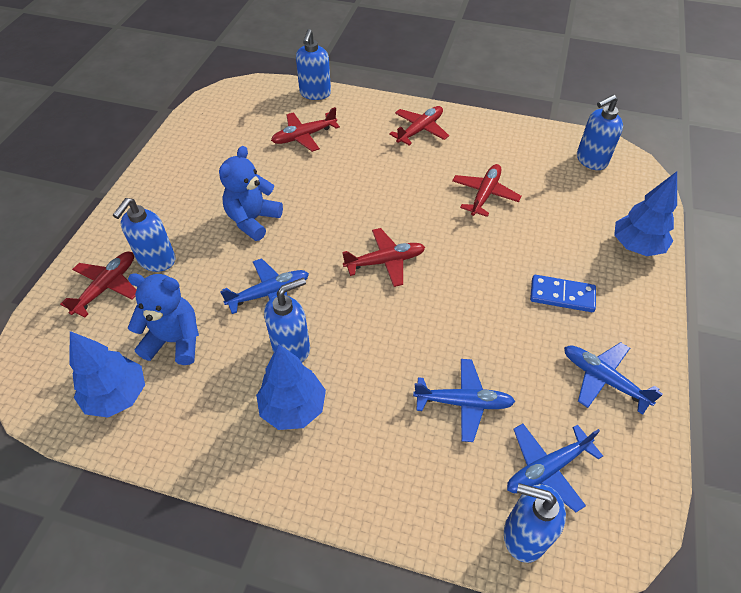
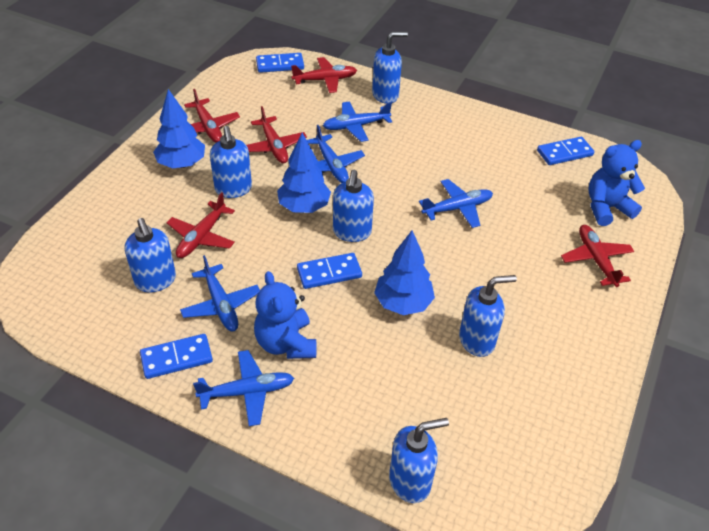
blue domino: 1 -> 4
blue plane: 4 -> 5
blue soap dispenser: 5 -> 6

